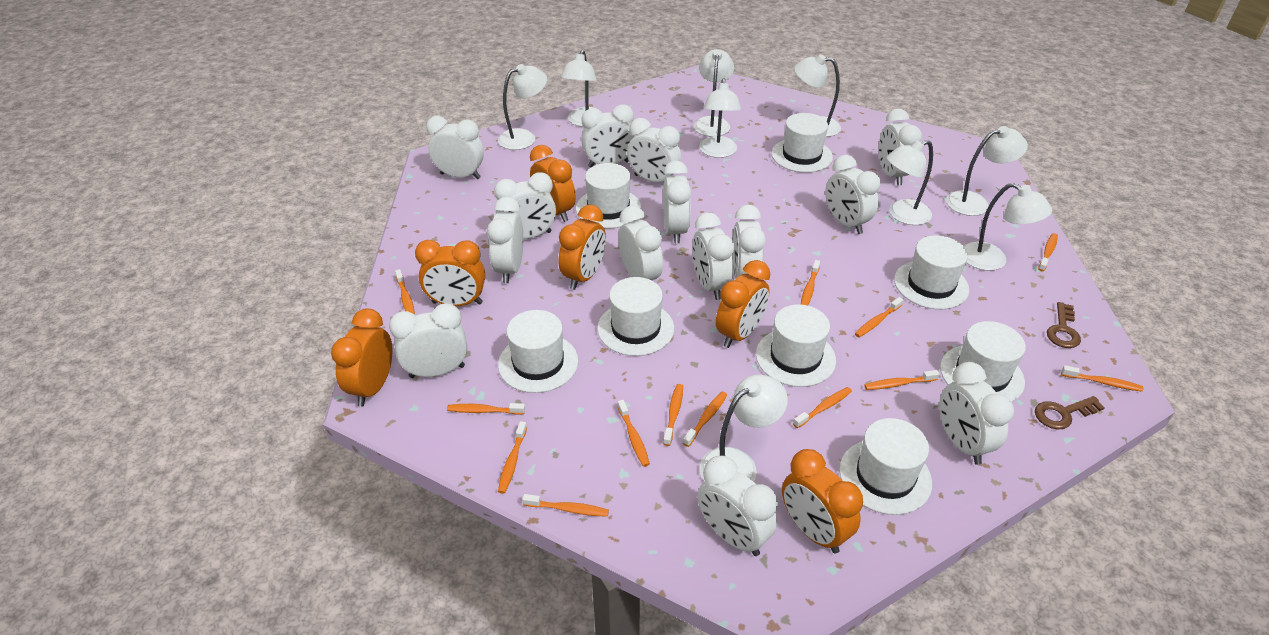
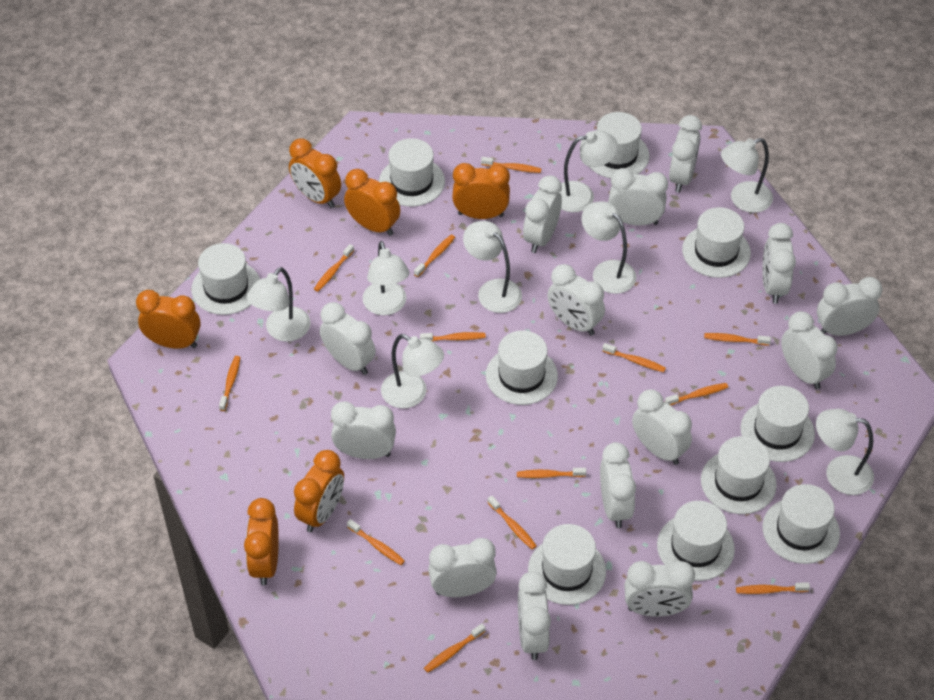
brown key: 2 -> 0
white hat: 8 -> 10
white lamp: 9 -> 8

